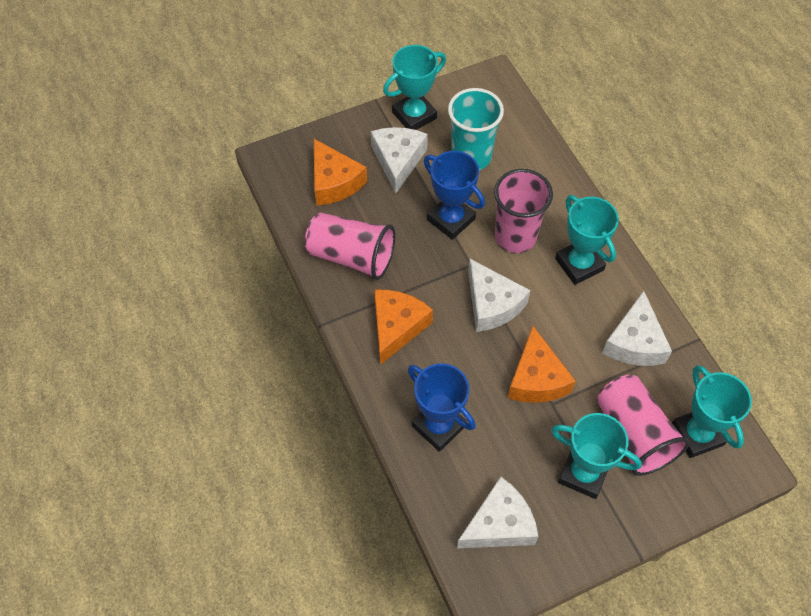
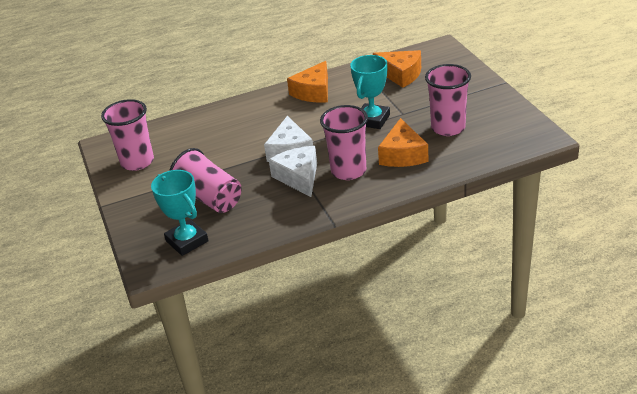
blue trophy: 2 -> 0
pink cup: 3 -> 4
turquoise cup: 1 -> 0
turquoise trophy: 4 -> 2
white cheese: 4 -> 2

